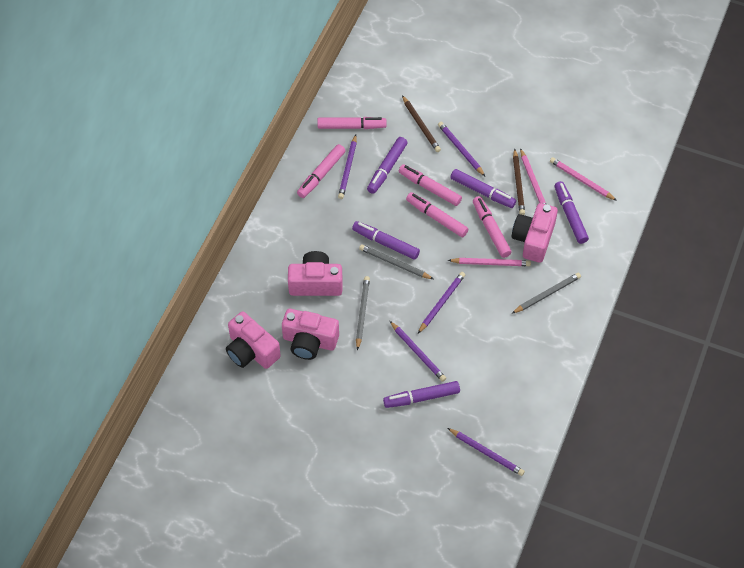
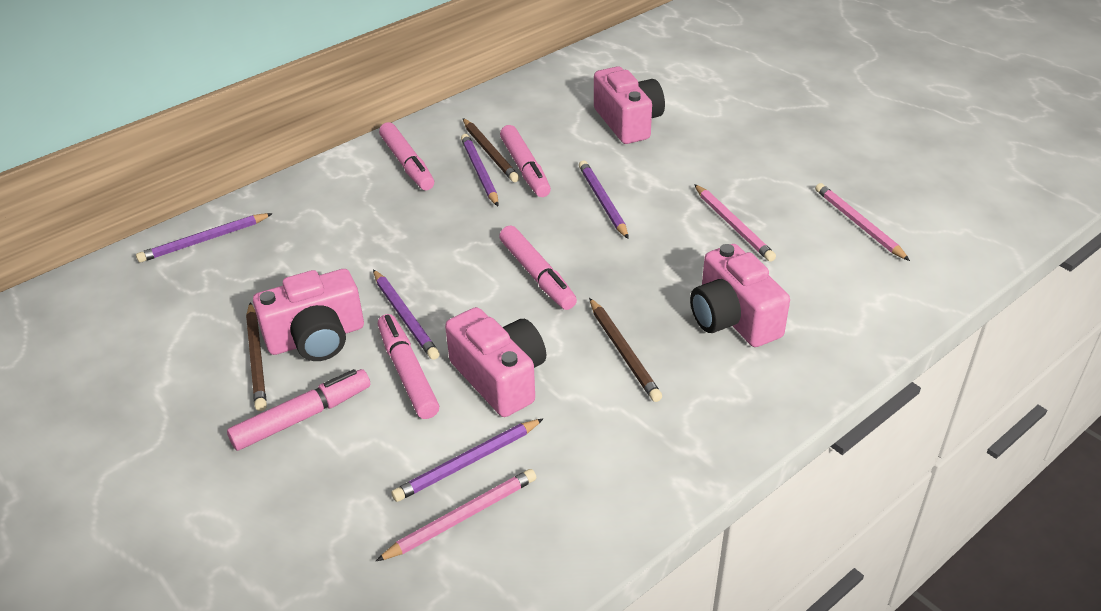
brown pencil: 2 -> 3
grey pencil: 3 -> 0
purple marker: 5 -> 0

